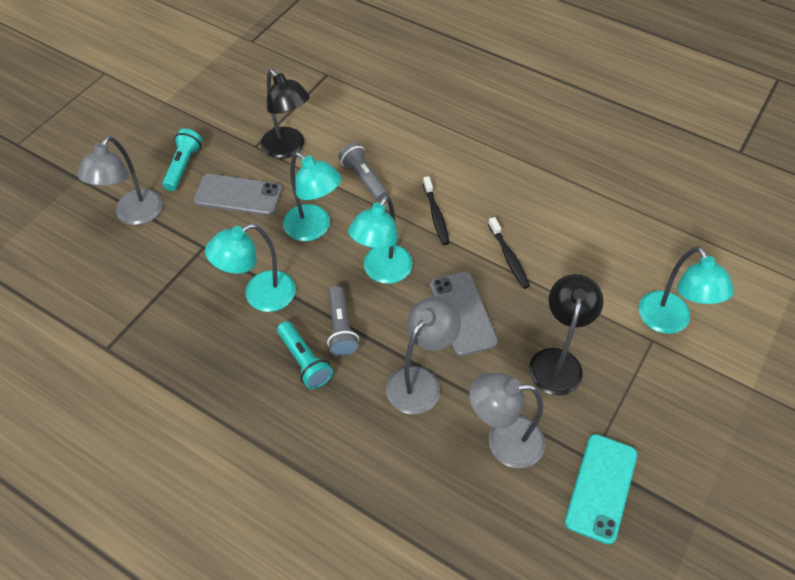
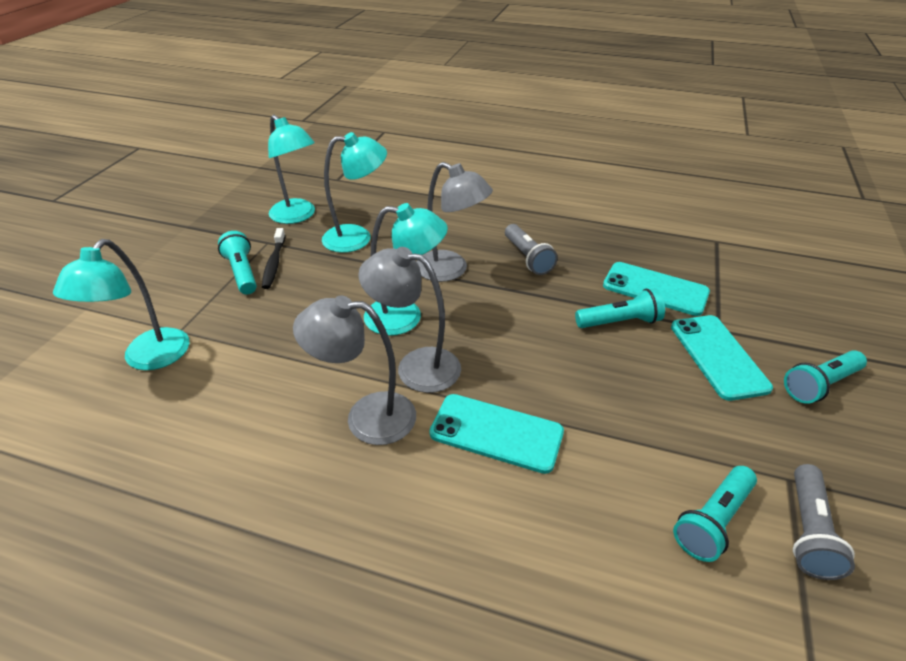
black lamp: 2 -> 0
black toothbrush: 2 -> 1
grey phone: 2 -> 0
turquoise flashlight: 2 -> 4
turquoise phone: 1 -> 3

